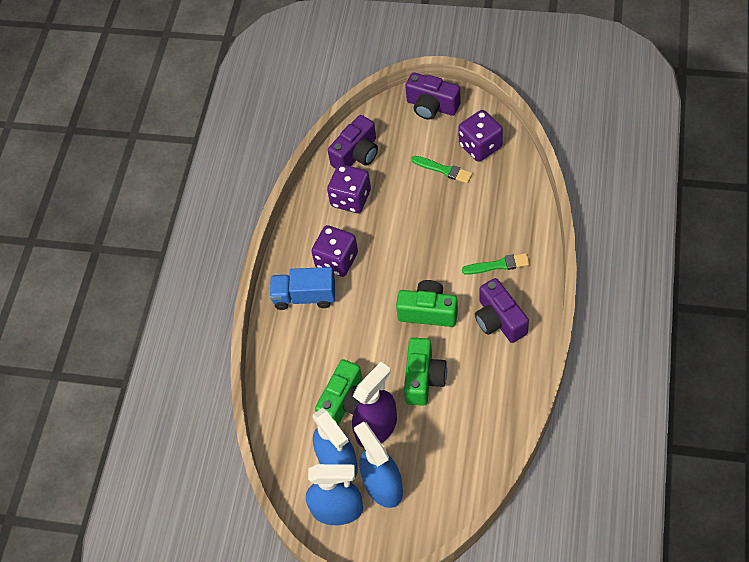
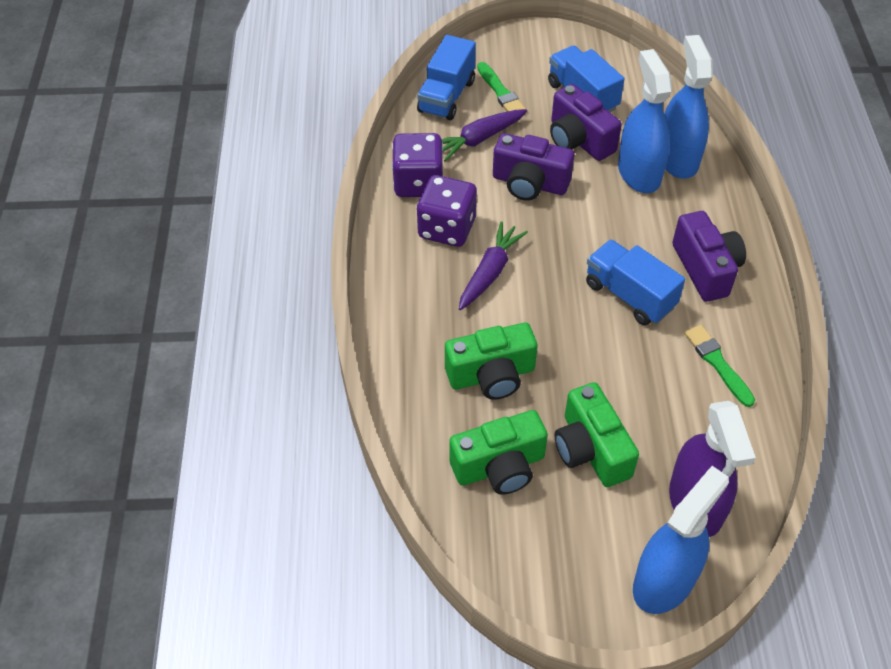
blue truck: 1 -> 3
purple carrot: 0 -> 2
purple dice: 3 -> 2

